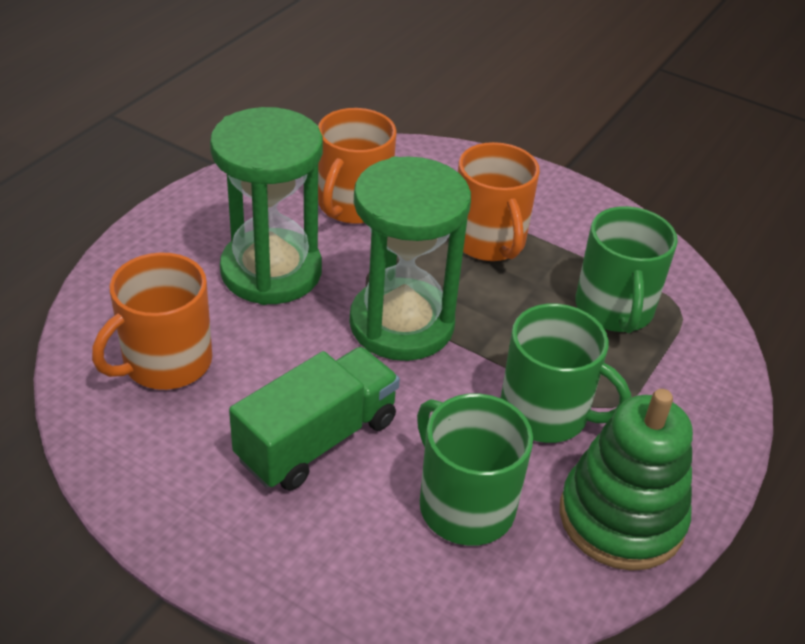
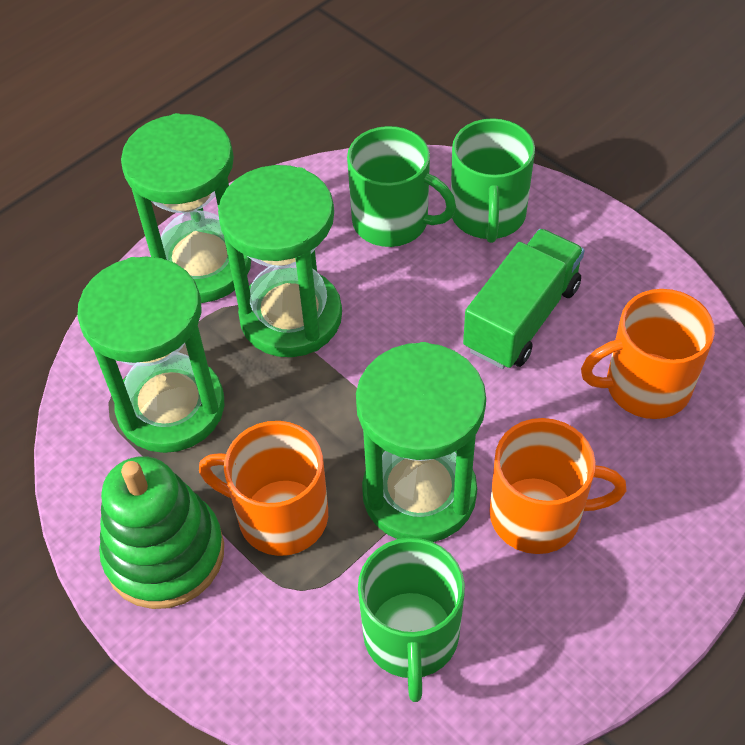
green hourglass: 2 -> 4

